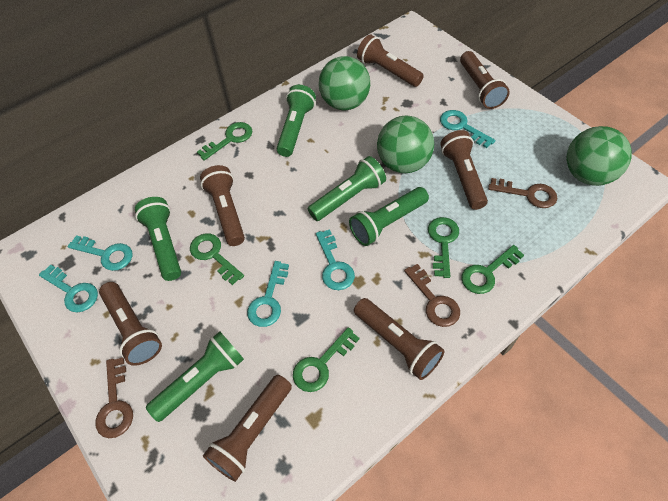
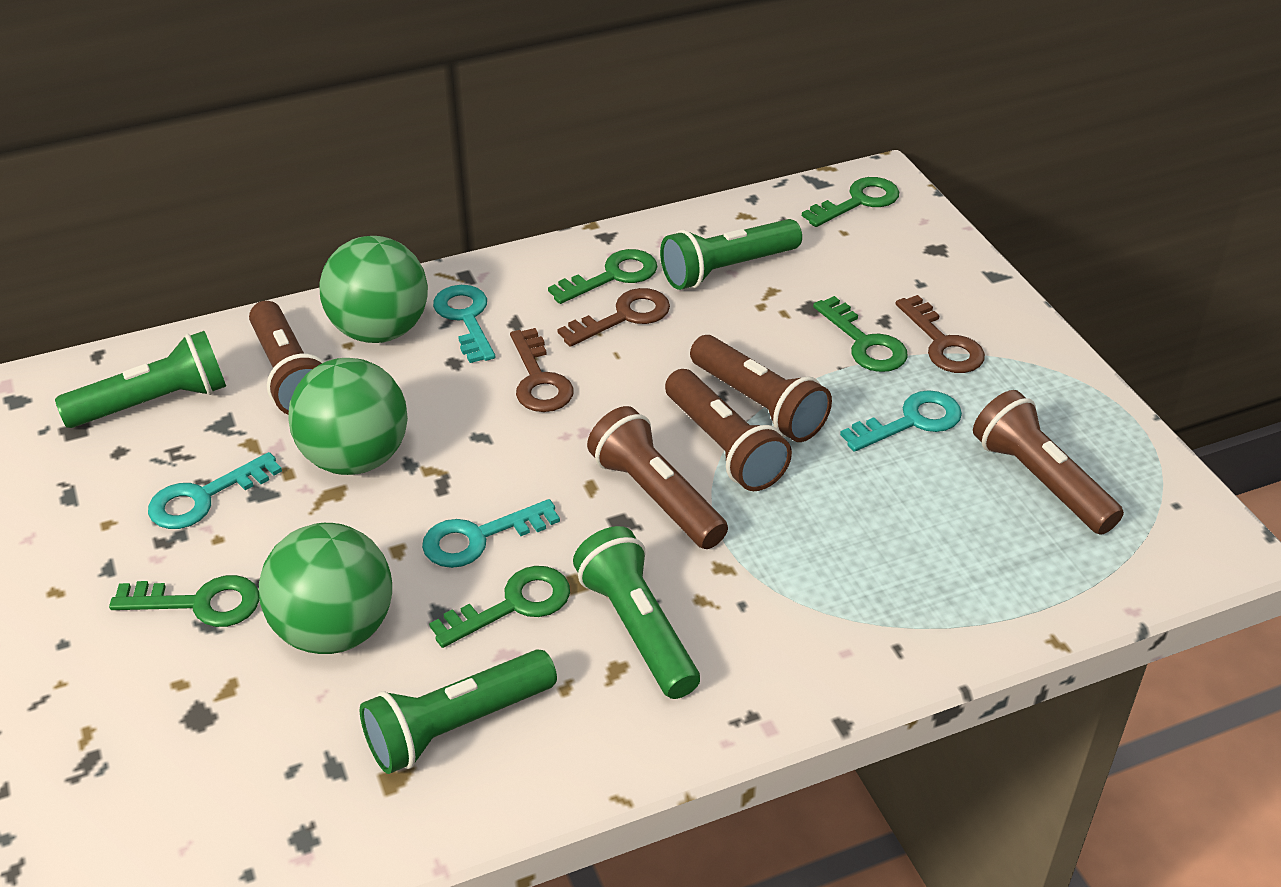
brown flashlight: 7 -> 5
green flashlight: 5 -> 4
turquoise key: 5 -> 4

